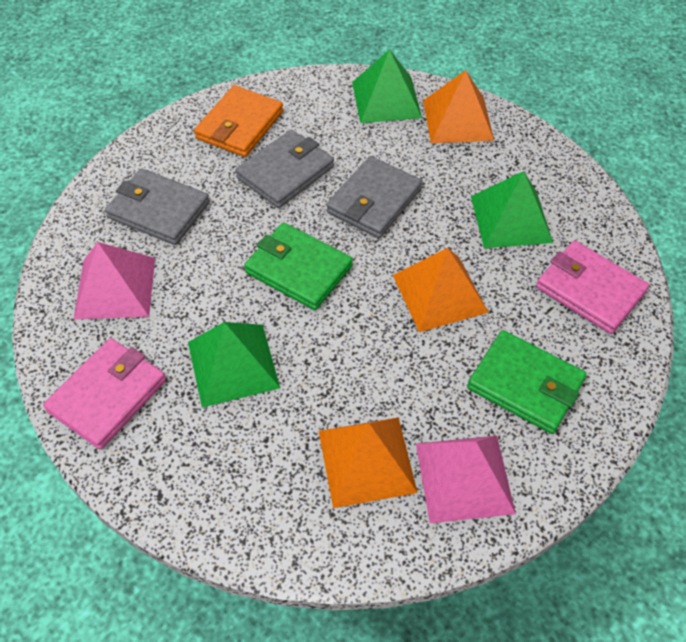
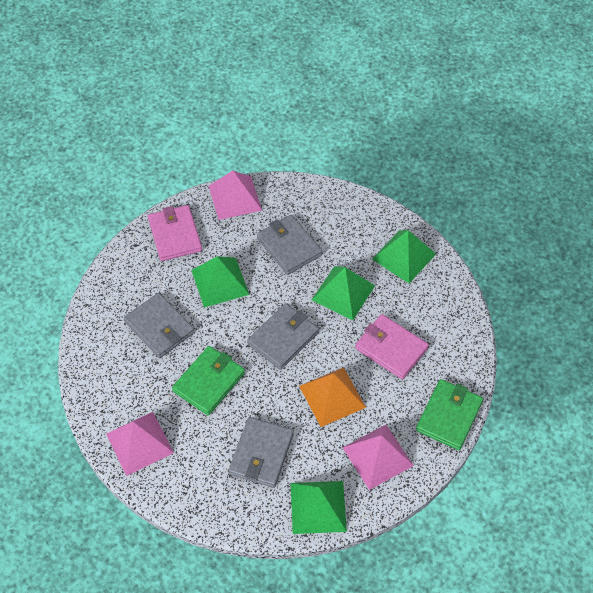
green pyramid: 3 -> 4
grey wallet: 3 -> 4
orange pyramid: 3 -> 1
orange wallet: 1 -> 0
pink pyramid: 2 -> 3

